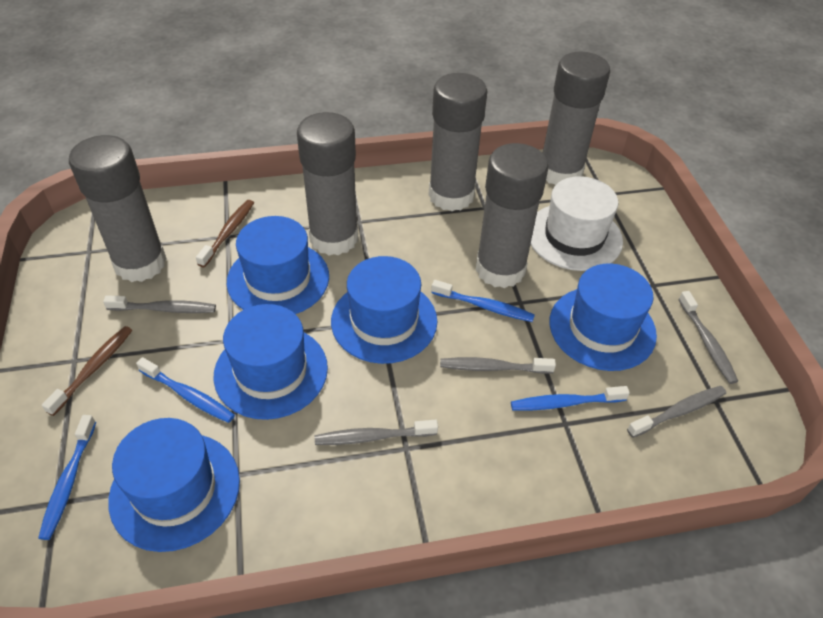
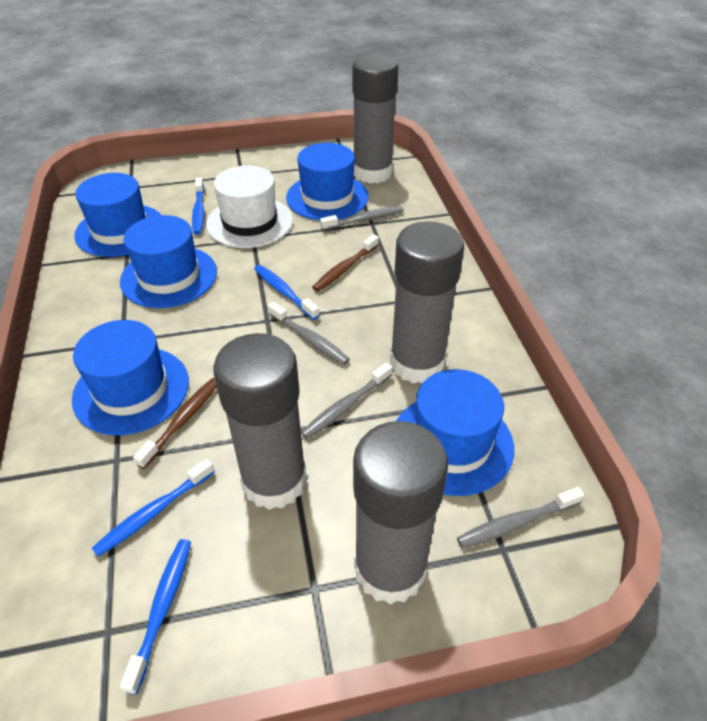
grey glue stick: 5 -> 4
grey toothbrush: 5 -> 4

